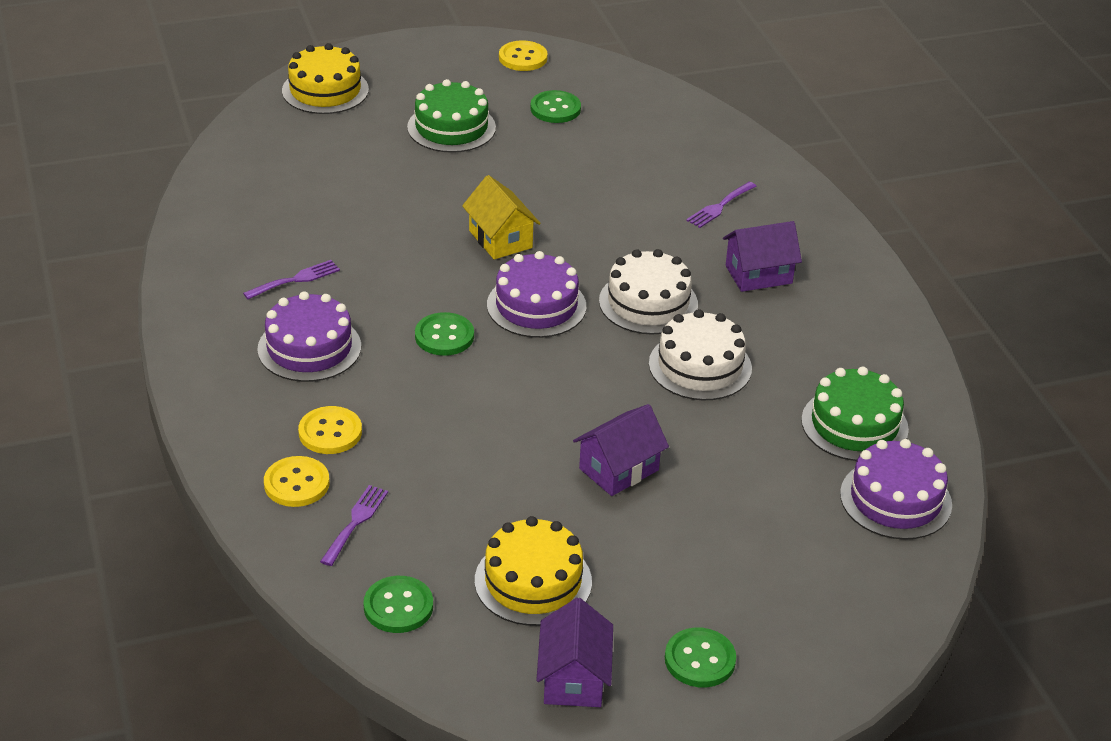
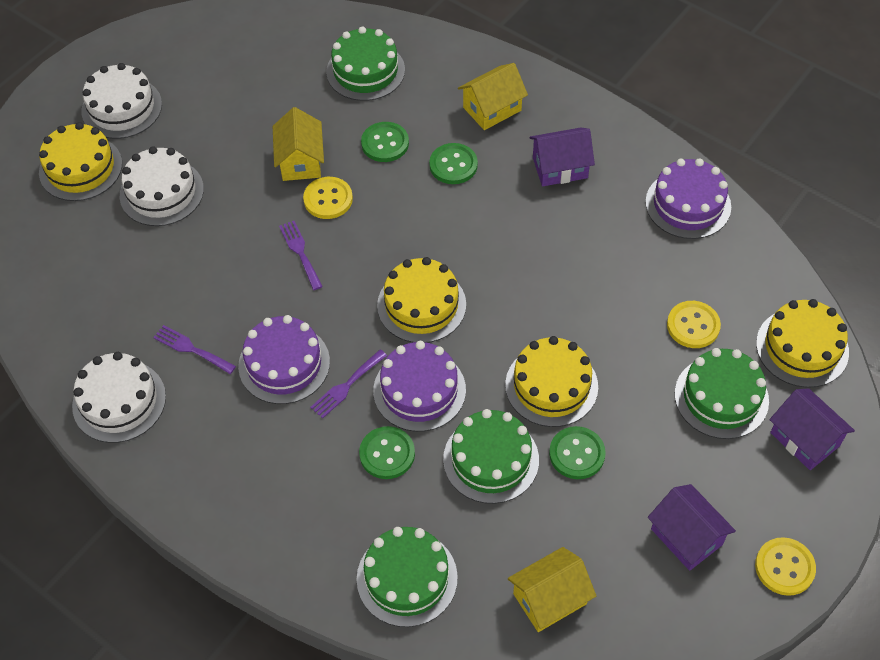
green cake: 2 -> 4
white cake: 2 -> 3
yellow cake: 2 -> 4
yellow house: 1 -> 3

